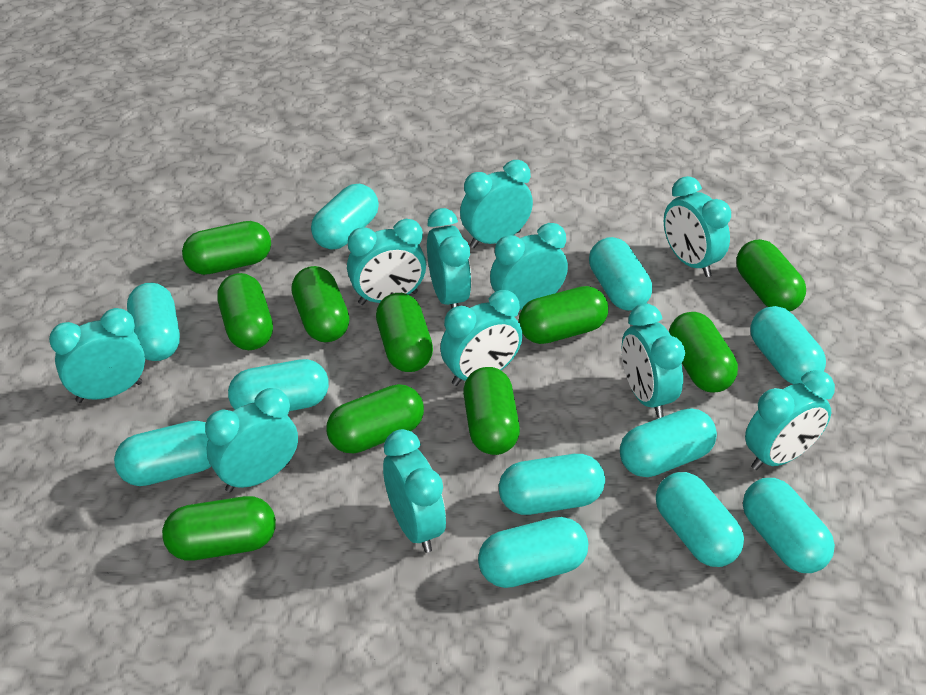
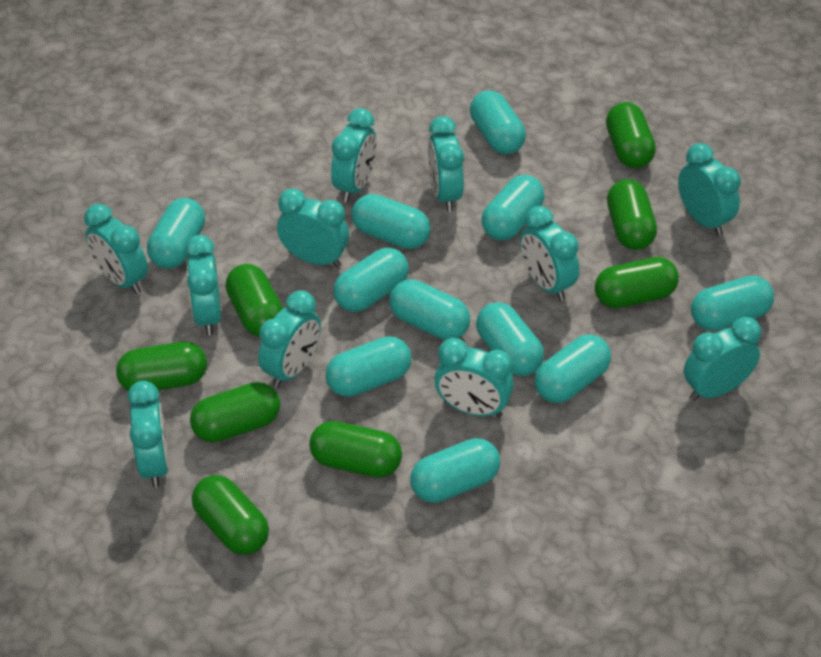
green capsule: 10 -> 8

